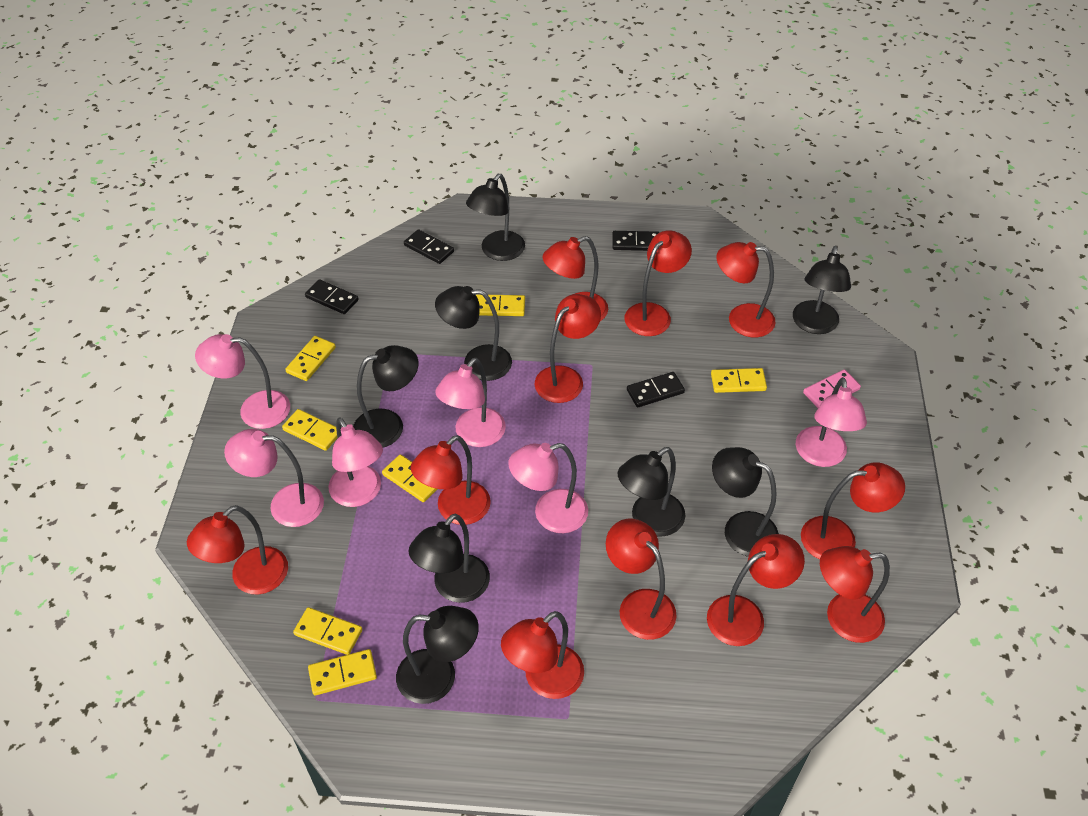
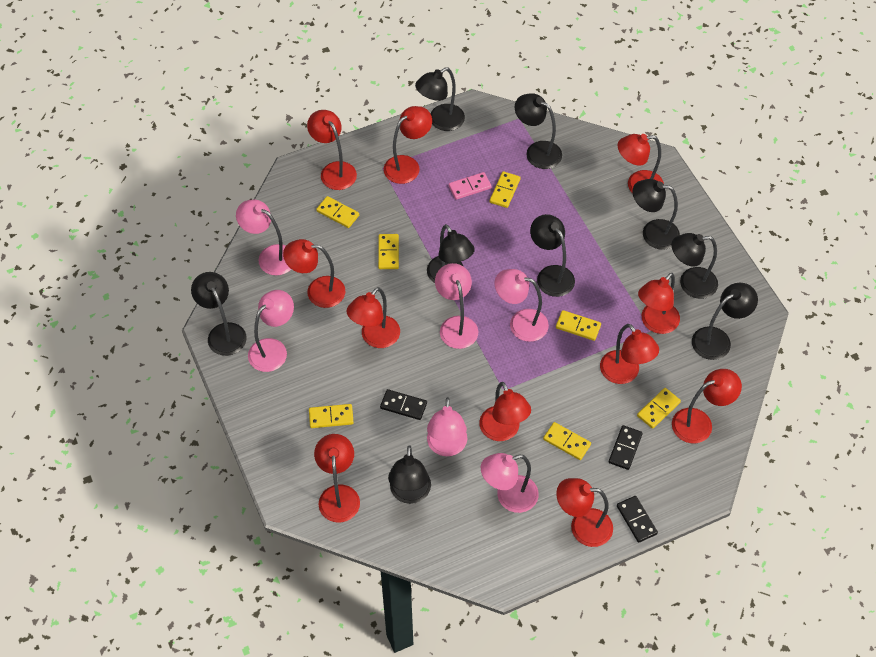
black domino: 4 -> 3
black lamp: 8 -> 9

